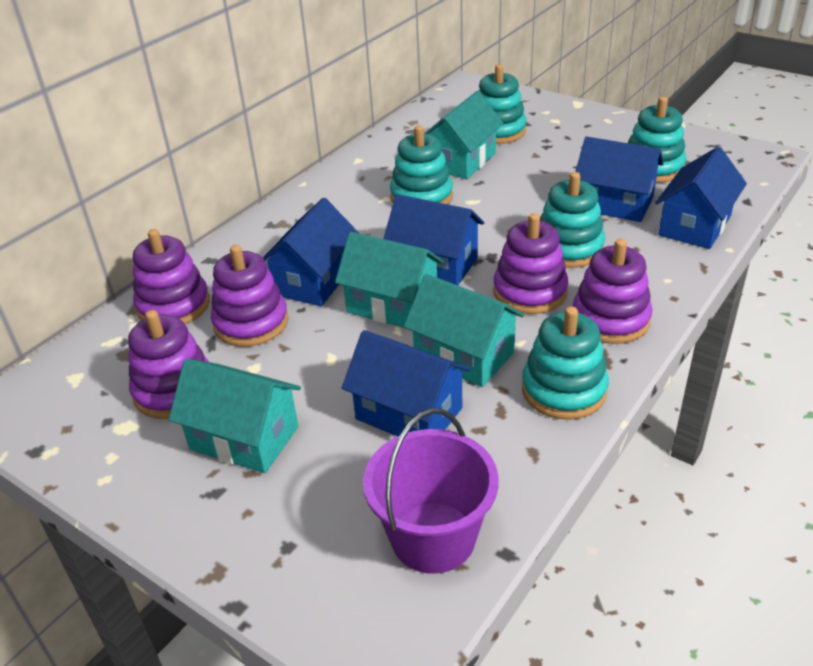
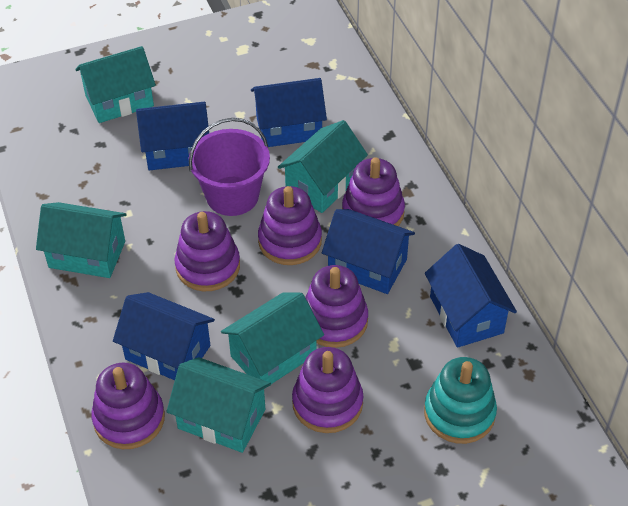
purple stacking toy: 5 -> 6
turquoise house: 4 -> 5
turquoise stacking toy: 5 -> 1

